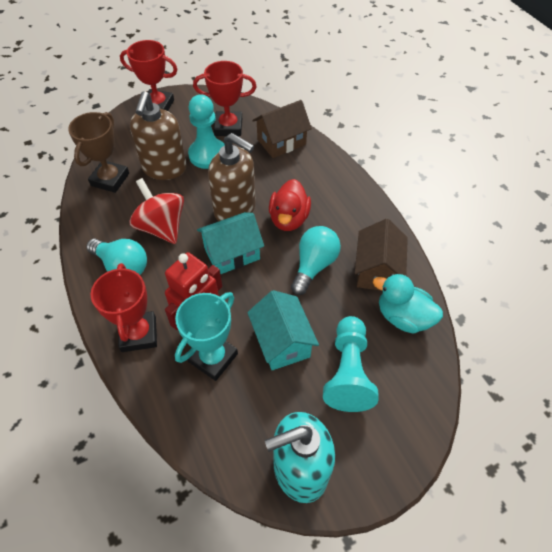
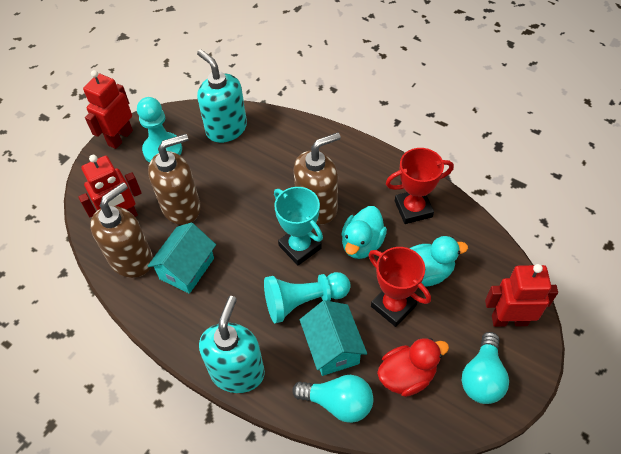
brown house: 2 -> 0
brown soap dispenser: 2 -> 3
brown trophy: 1 -> 0
red robot: 1 -> 3
red spinning top: 1 -> 0
red trophy: 3 -> 2
turquoise duck: 1 -> 2
turquoise soap dispenser: 1 -> 2

